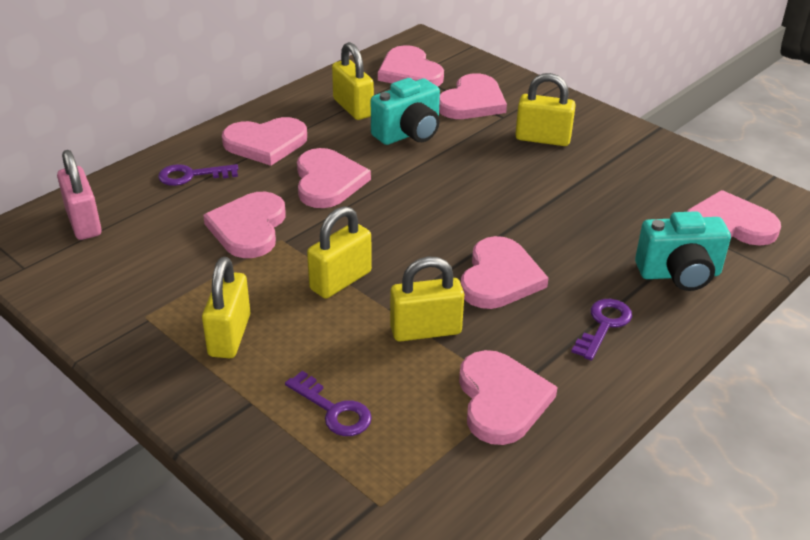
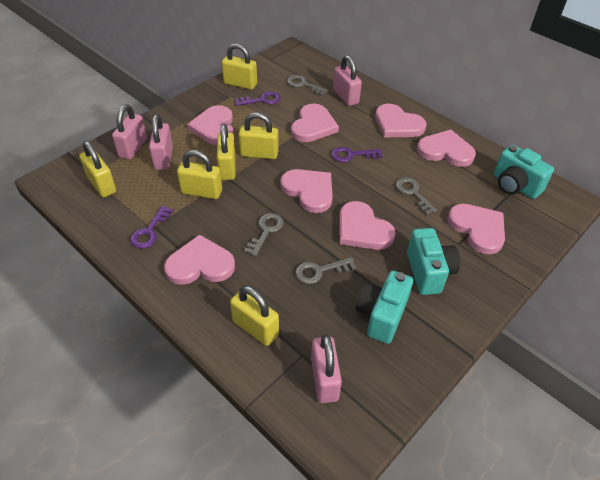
grey key: 0 -> 4
pink padlock: 1 -> 4
turquoise camera: 2 -> 3
yellow padlock: 5 -> 6

